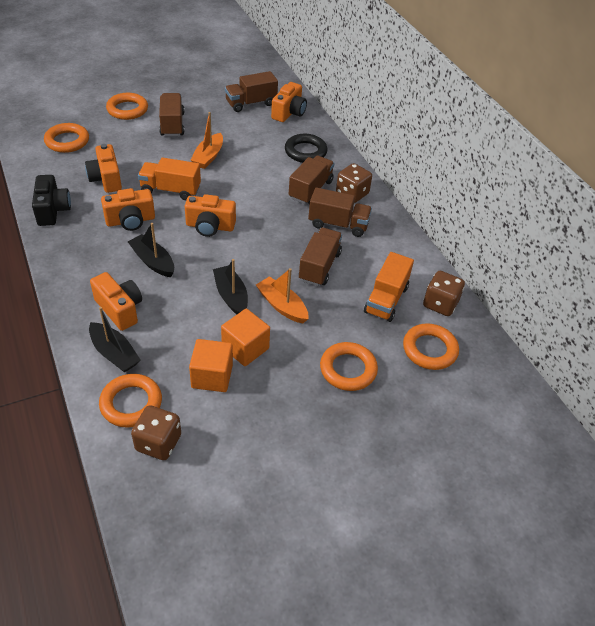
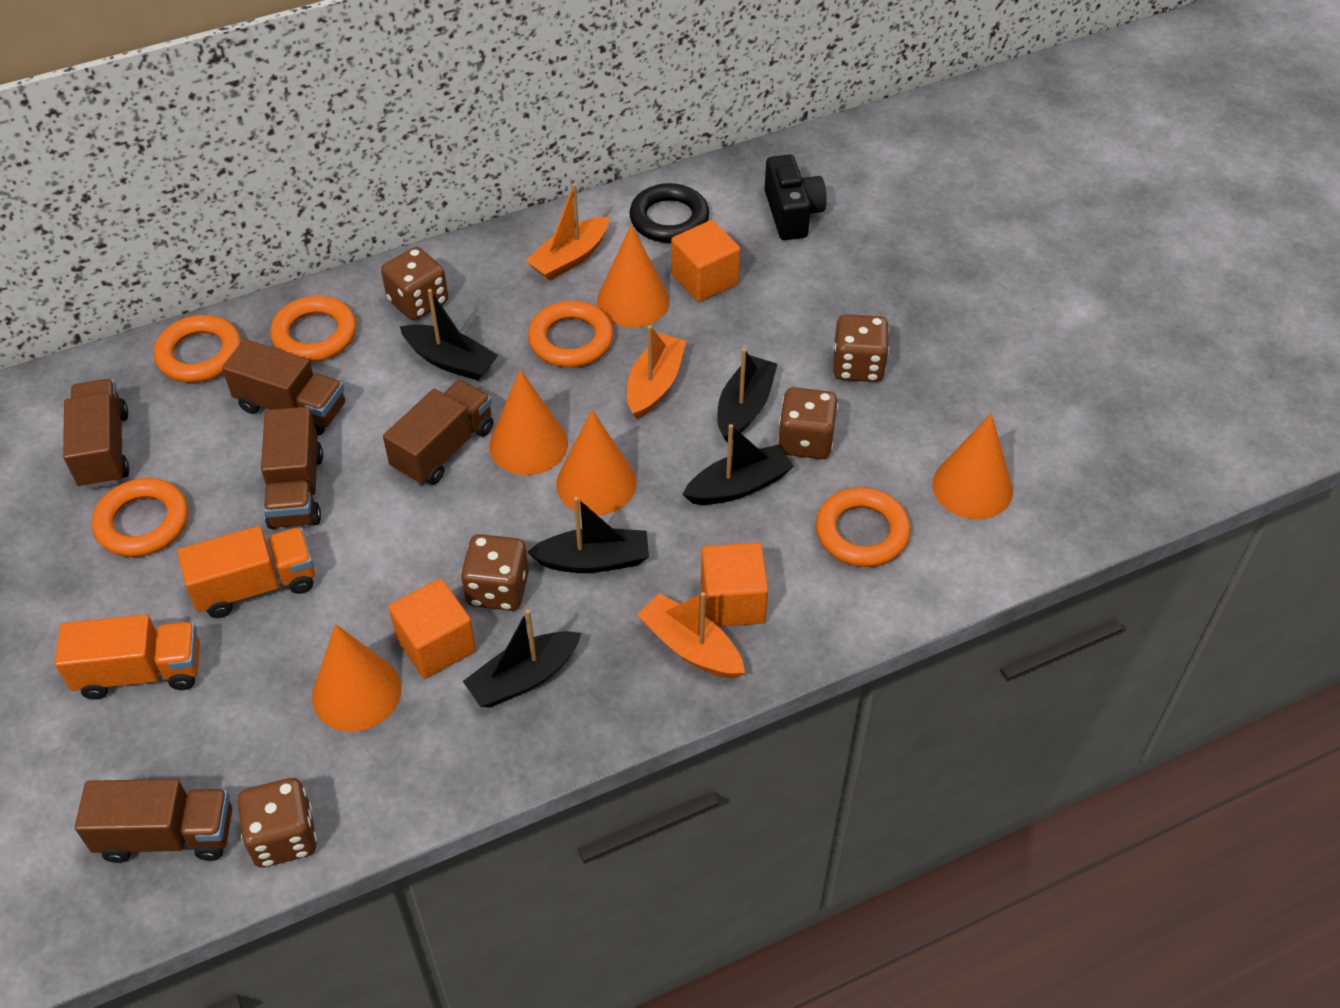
black boat: 3 -> 5
brown dice: 3 -> 5
orange boat: 2 -> 3
orange camera: 5 -> 0
orange cone: 0 -> 5
orange cube: 2 -> 3

